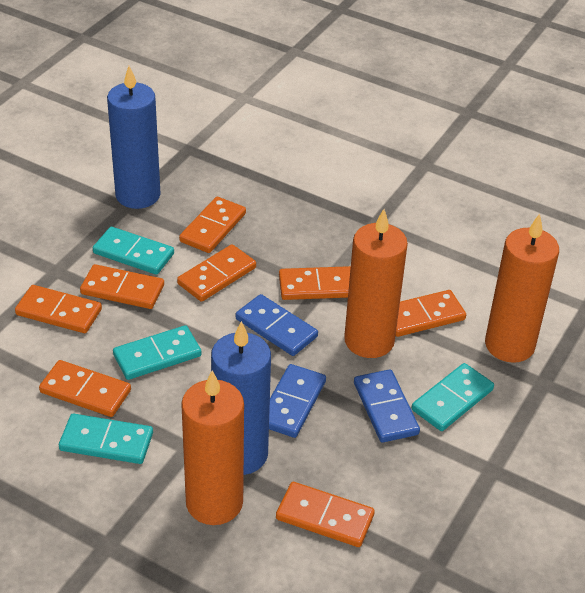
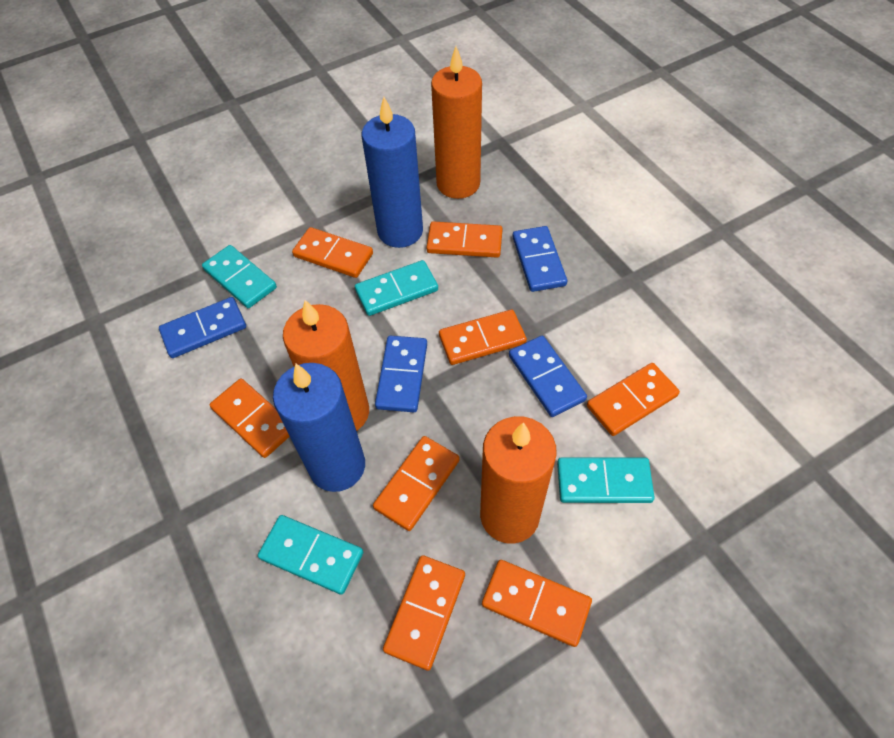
blue domino: 3 -> 4

